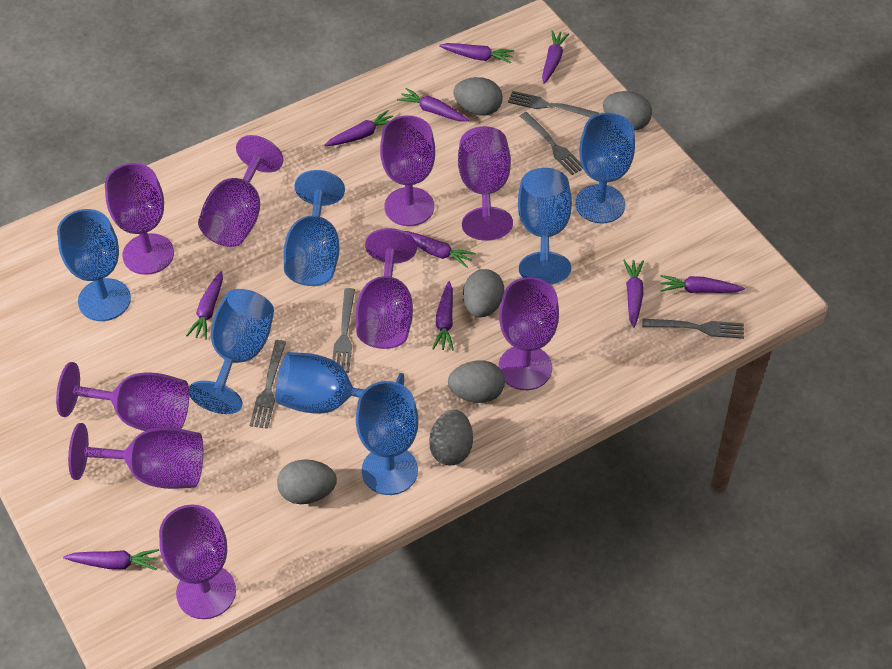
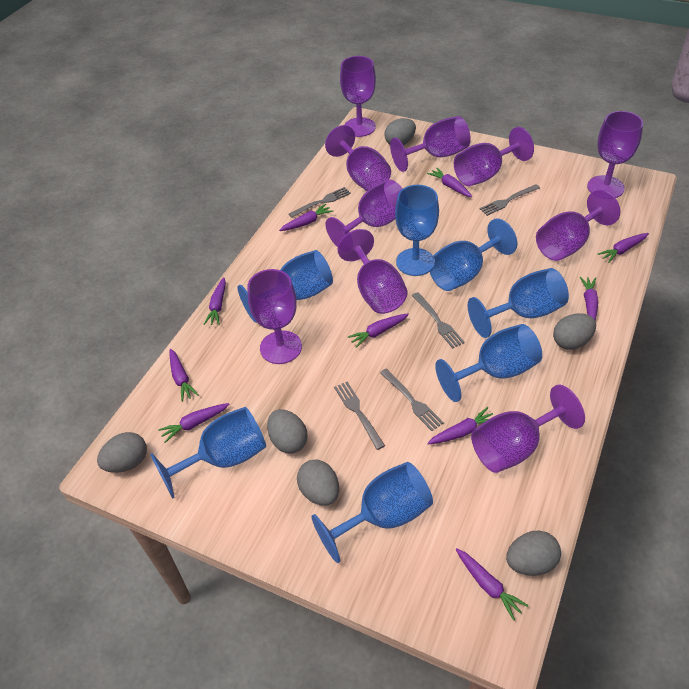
purple goblet: 9 -> 10

